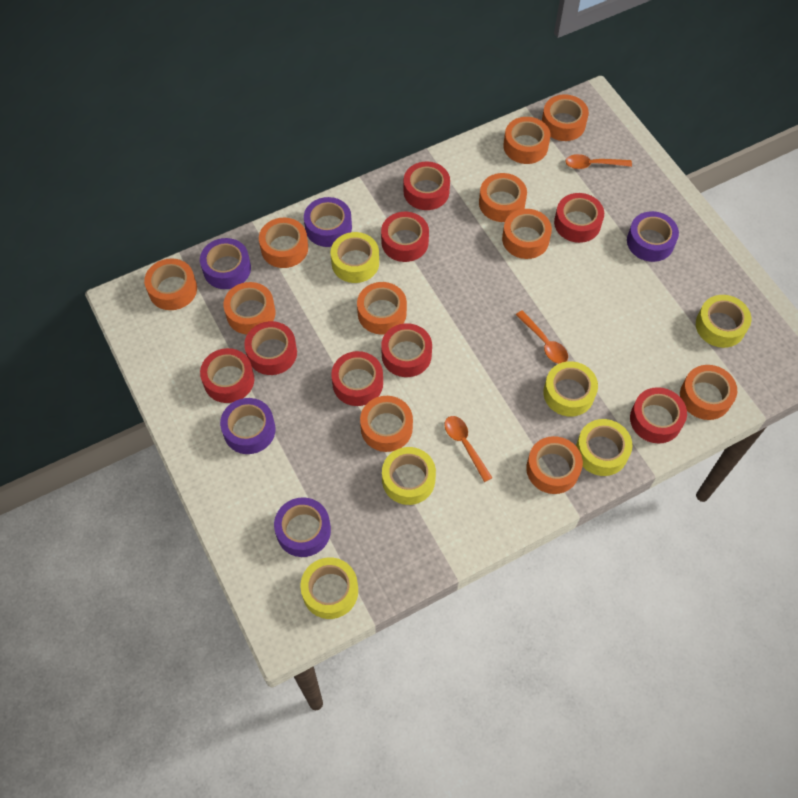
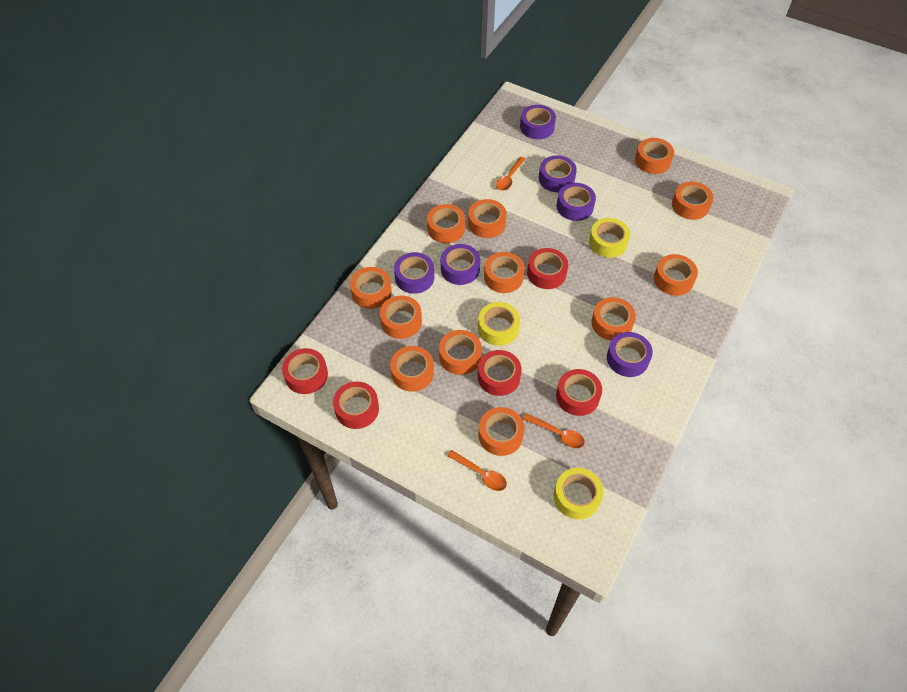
orange tape: 11 -> 12
purple tape: 5 -> 6
red tape: 8 -> 5
yellow tape: 6 -> 3

